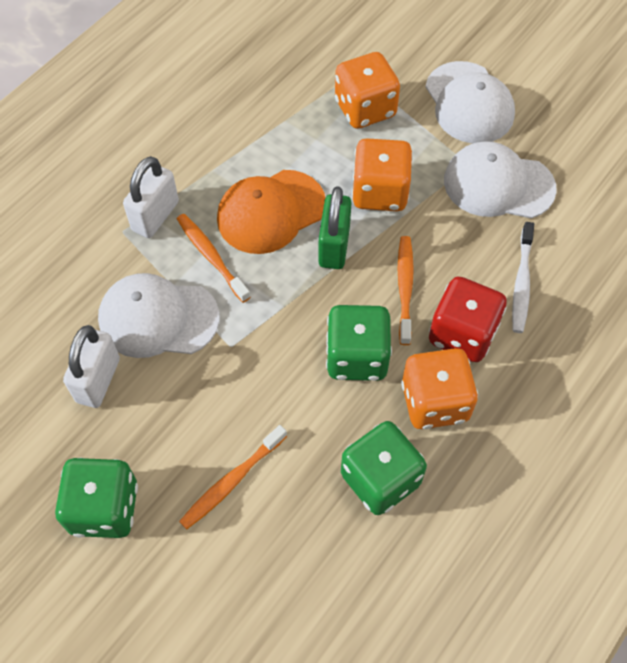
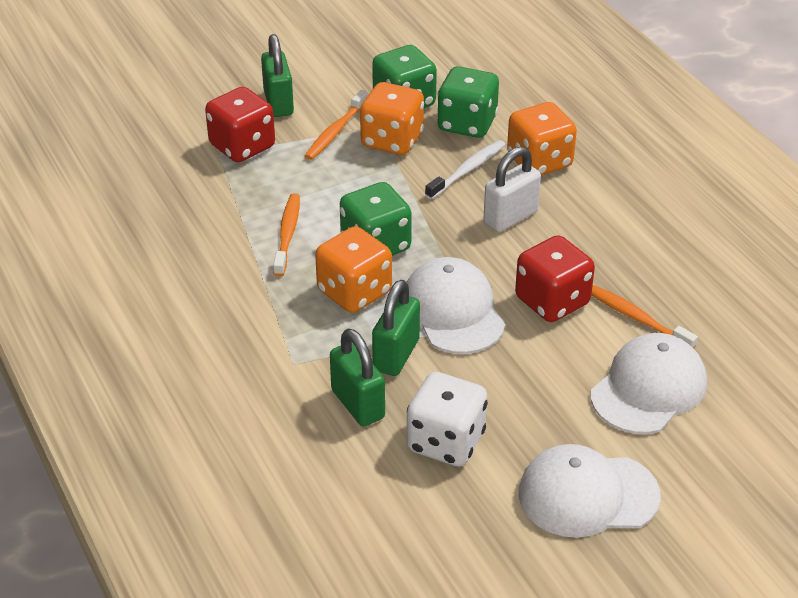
green padlock: 1 -> 3
orange cap: 1 -> 0
red dice: 1 -> 2
white dice: 0 -> 1
white padlock: 2 -> 1

